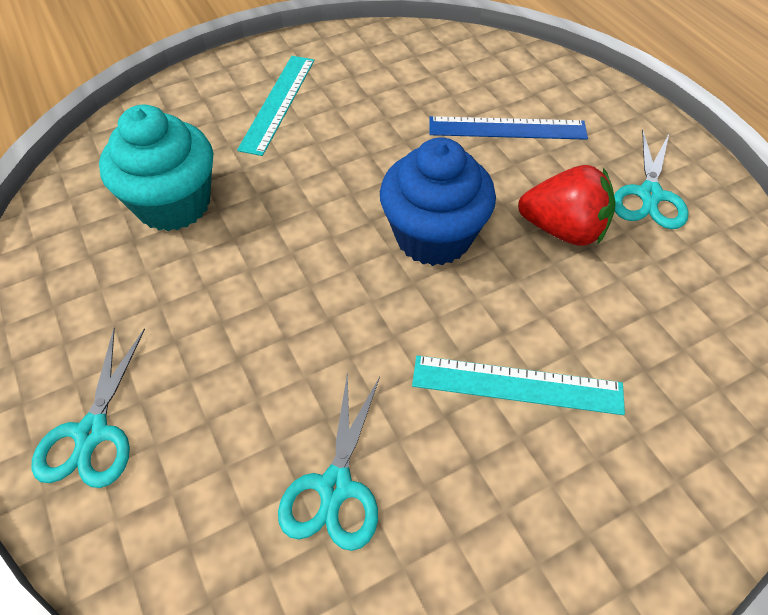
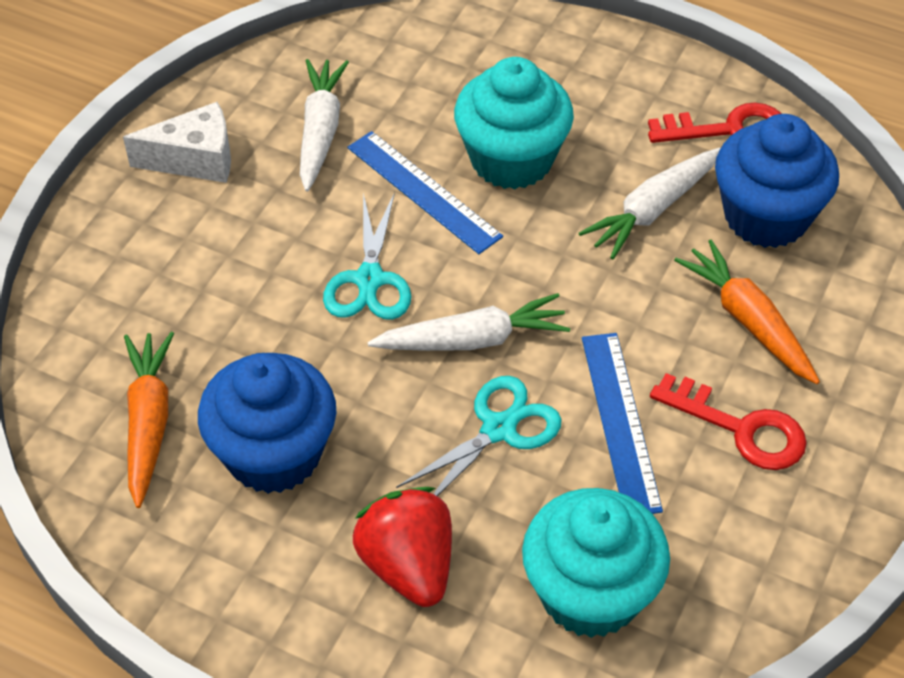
blue cupcake: 1 -> 2
blue ruler: 1 -> 2
orange carrot: 0 -> 2
red key: 0 -> 2
turquoise cupcake: 1 -> 2
turquoise ruler: 2 -> 0
turquoise scissors: 3 -> 2
white carrot: 0 -> 3
white cheese: 0 -> 1

